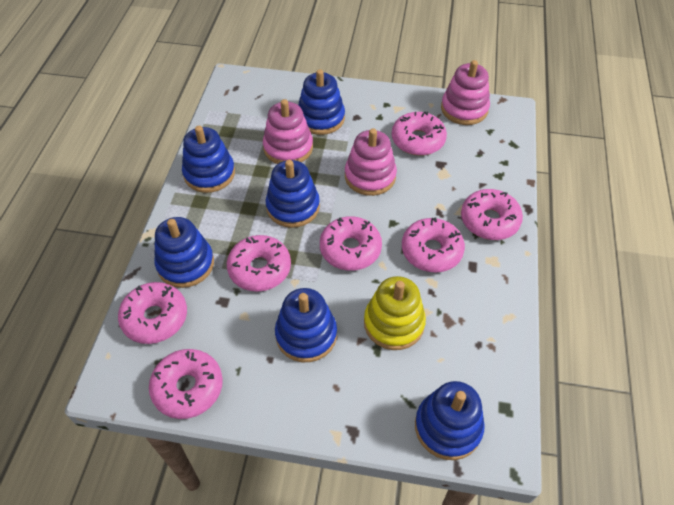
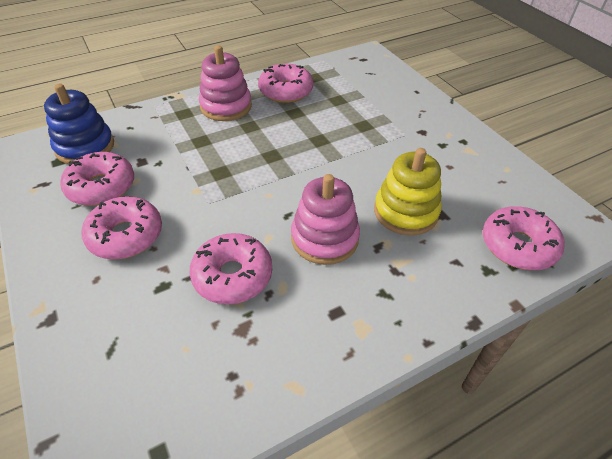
blue stacking toy: 6 -> 1
pink donut: 7 -> 5
pink stacking toy: 3 -> 2

